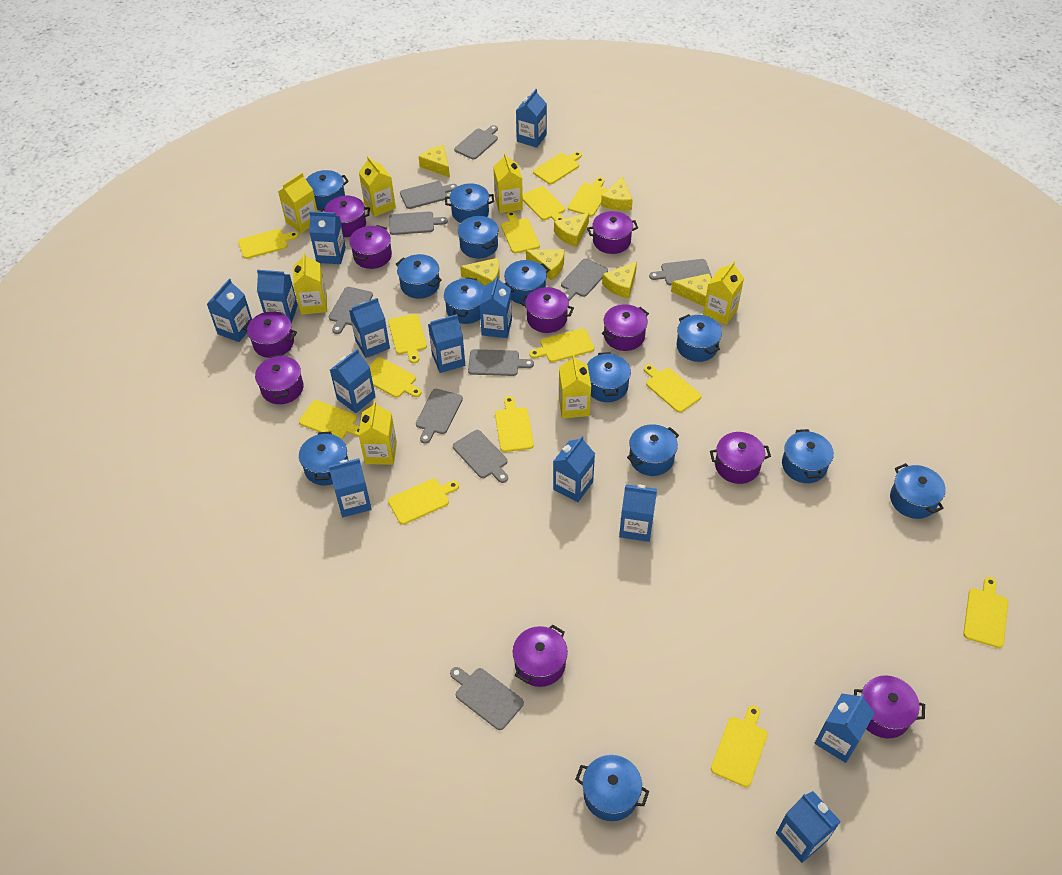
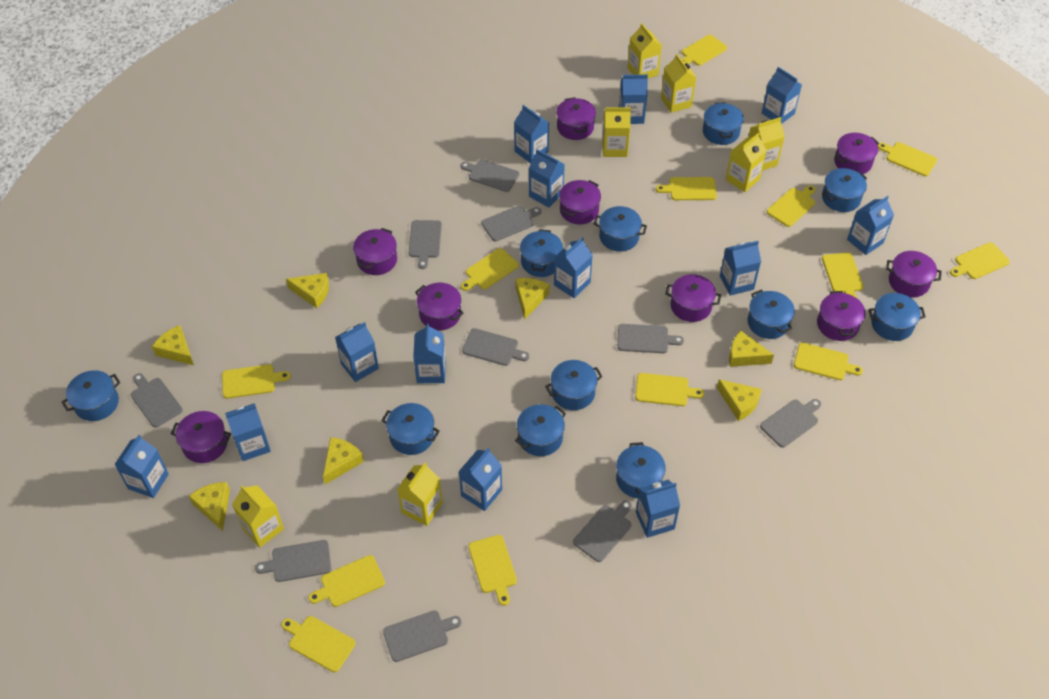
blue pot: 13 -> 11
purple pot: 10 -> 9
yellow cutting board: 14 -> 13

